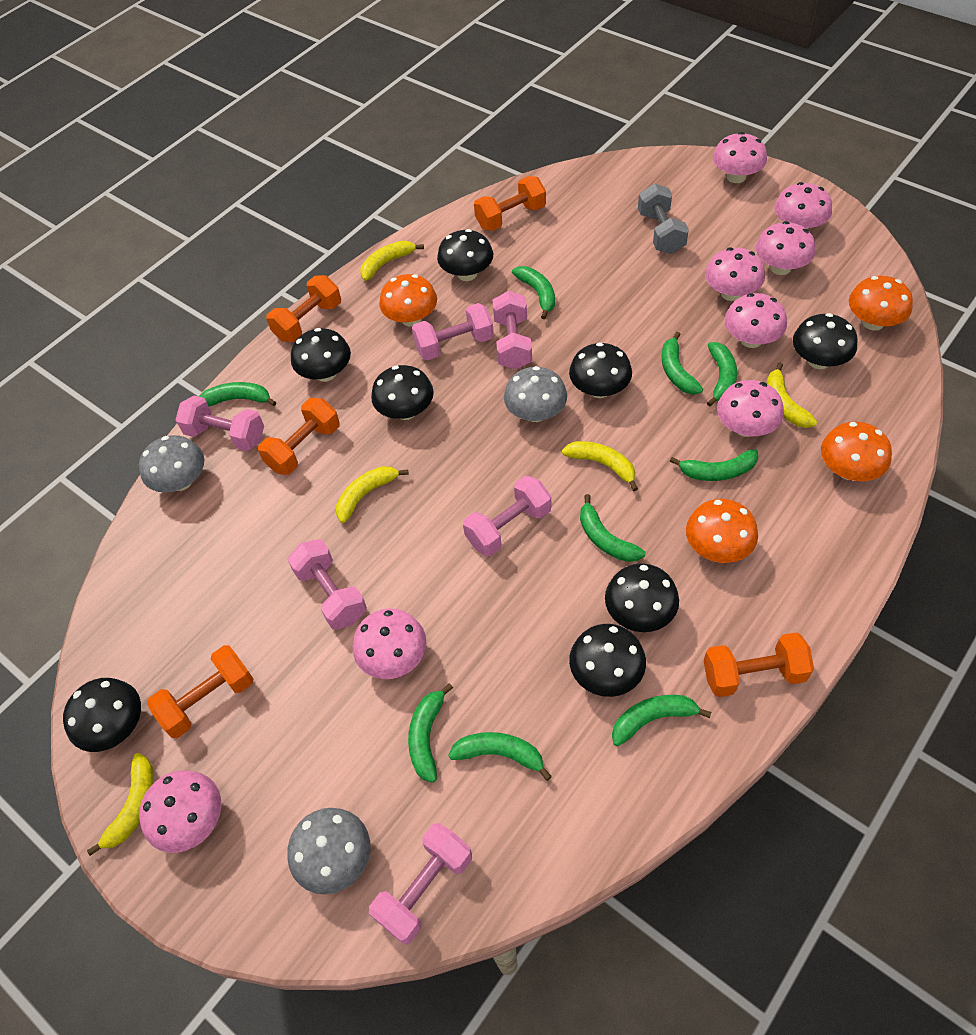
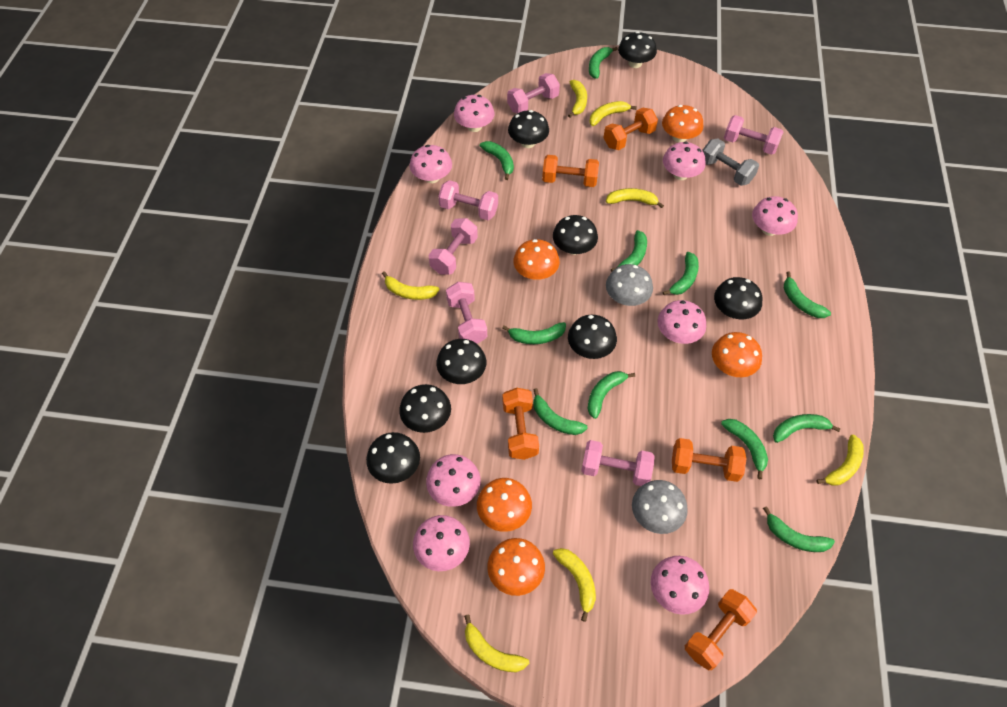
green banana: 9 -> 11
grey mushroom: 3 -> 2
orange mushroom: 4 -> 5
yellow banana: 5 -> 7

